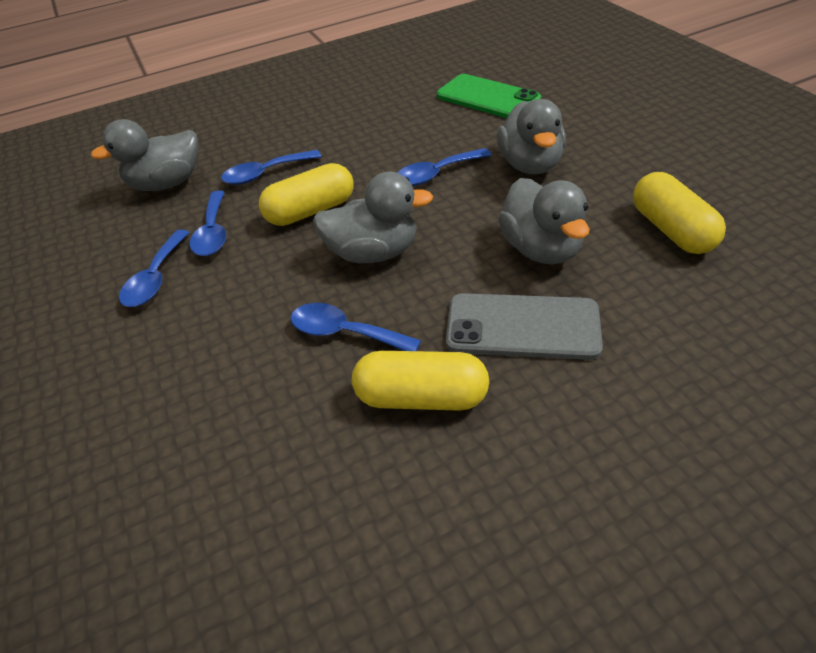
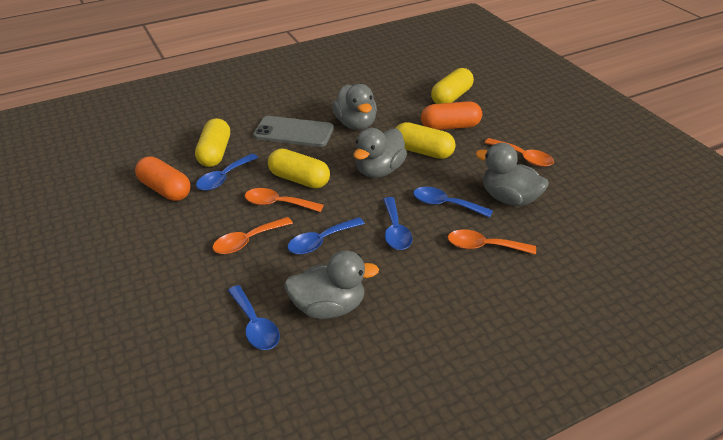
green phone: 1 -> 0
orange capsule: 0 -> 2
orange spoon: 0 -> 4
yellow capsule: 3 -> 4

